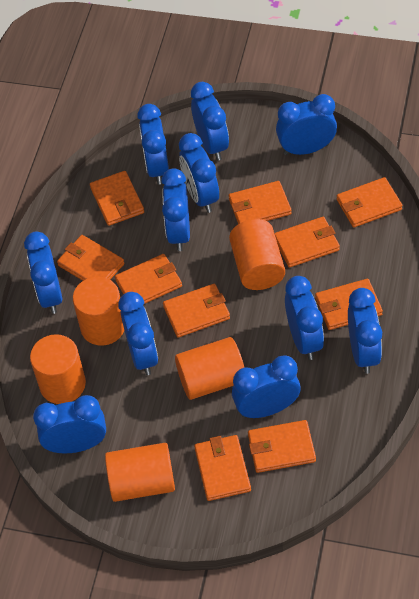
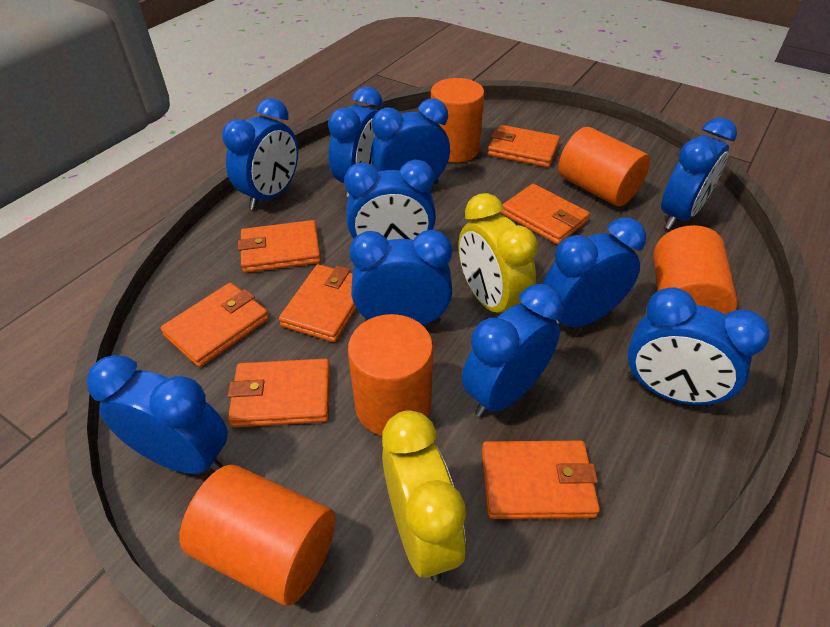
blue clock: 11 -> 10
orange wallet: 10 -> 7
yellow clock: 0 -> 2

